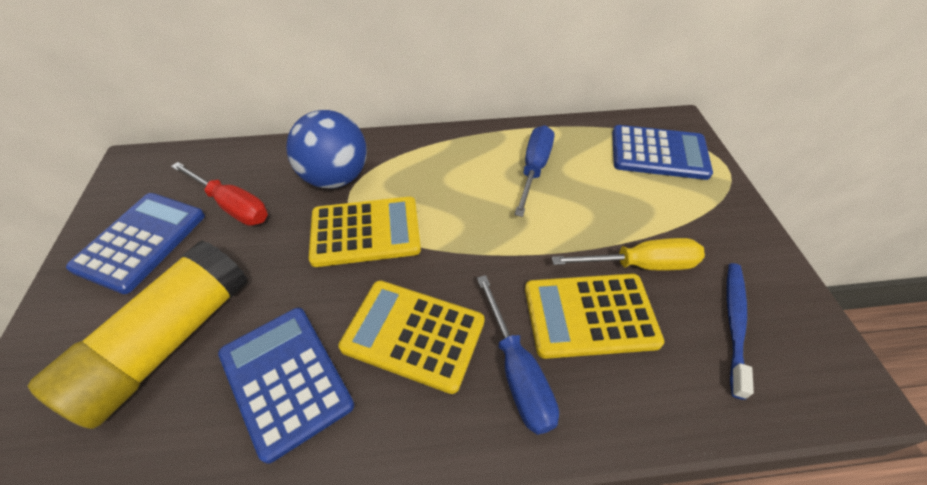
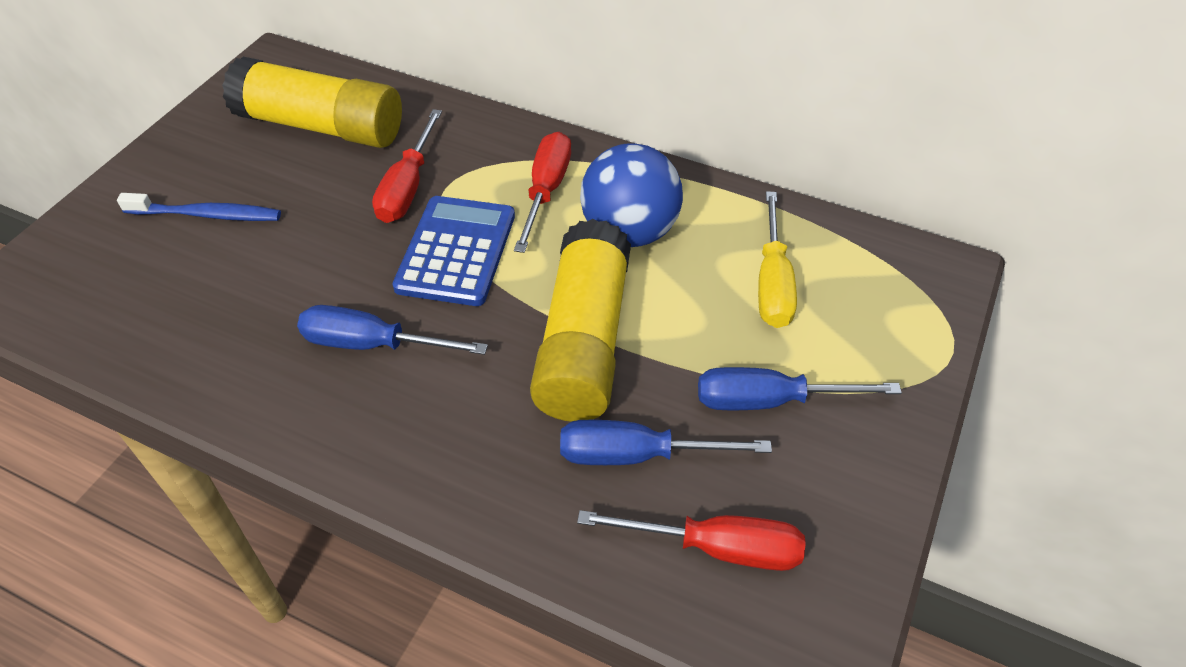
blue calculator: 3 -> 1
blue screwdriver: 2 -> 3
red screwdriver: 1 -> 3
yellow calculator: 3 -> 0
yellow glue stick: 1 -> 2

